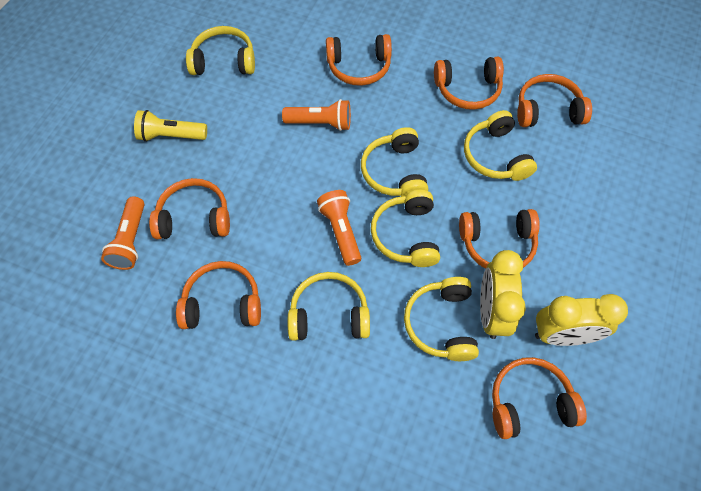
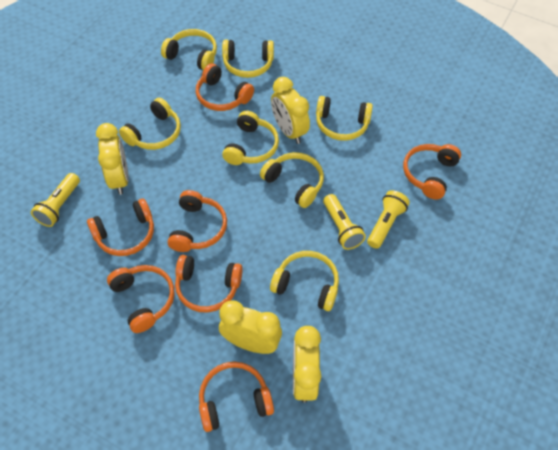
orange flashlight: 3 -> 0
yellow clock: 2 -> 4
yellow flashlight: 1 -> 3
yellow headphones: 6 -> 7

